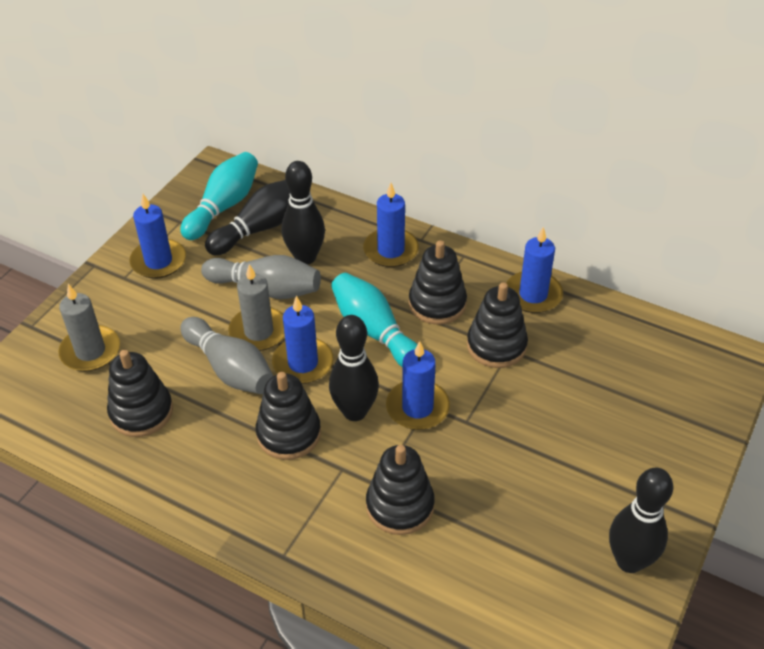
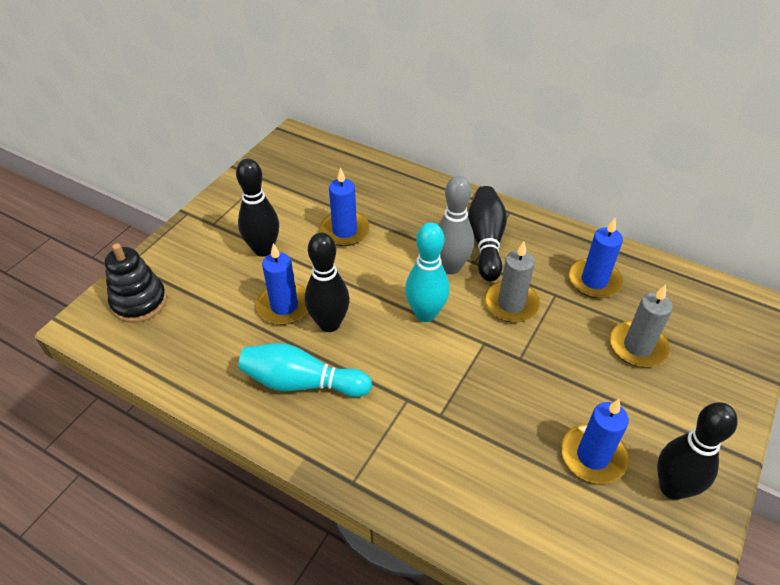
black stacking toy: 5 -> 1
blue candle: 5 -> 4
grey bowling pin: 2 -> 1

